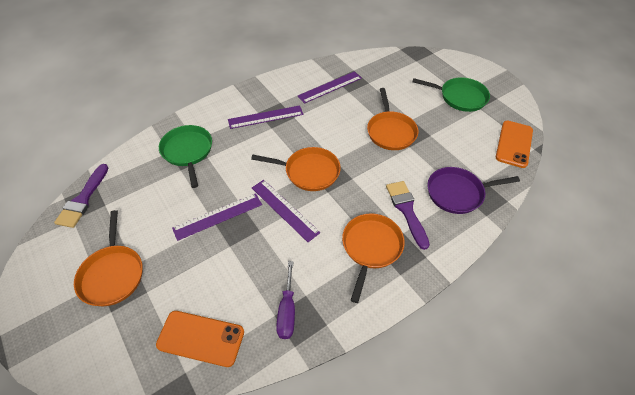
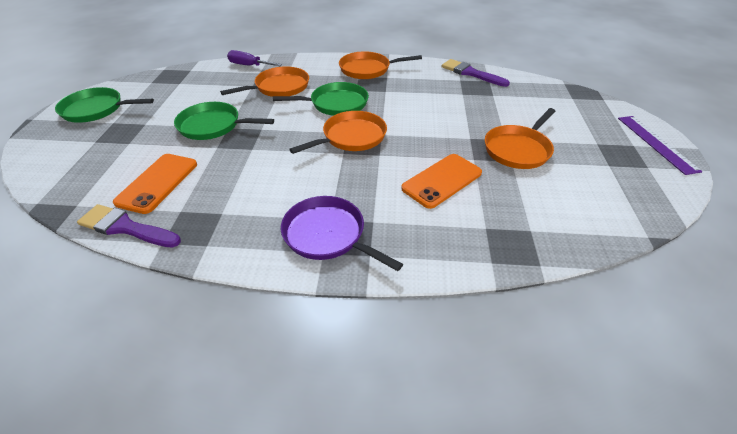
green pan: 2 -> 3
purple ruler: 4 -> 1

